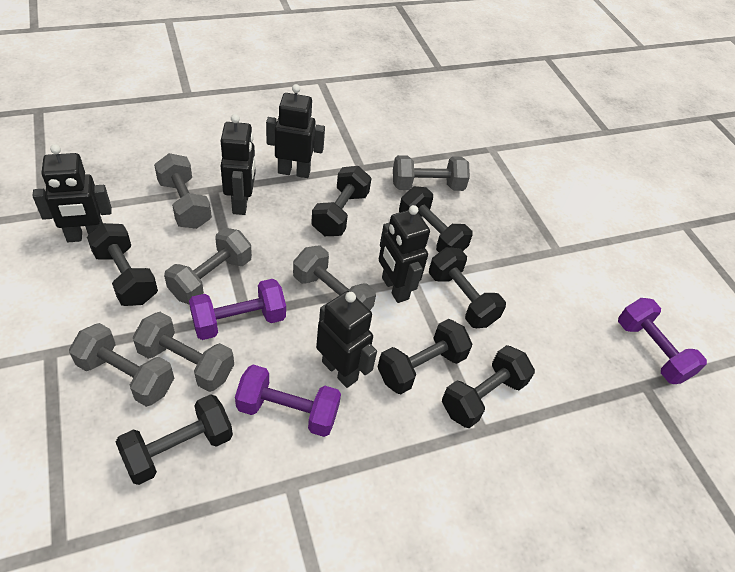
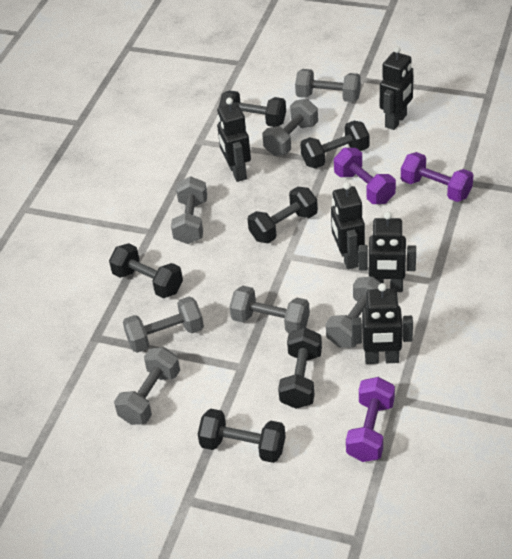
black dumbbell: 7 -> 6
grey dumbbell: 6 -> 7

